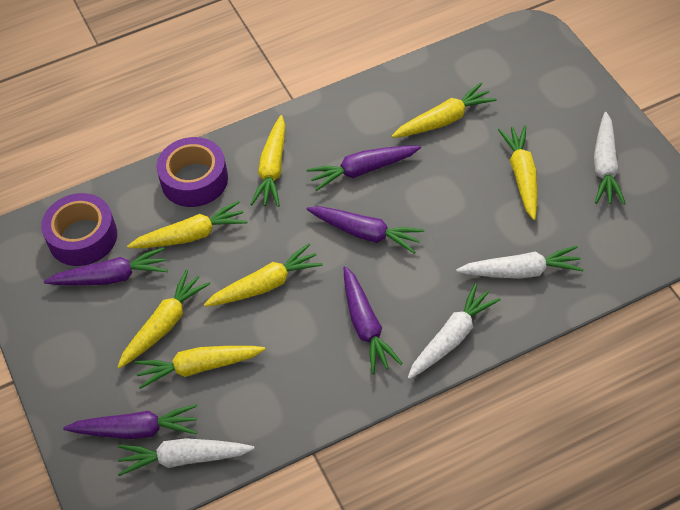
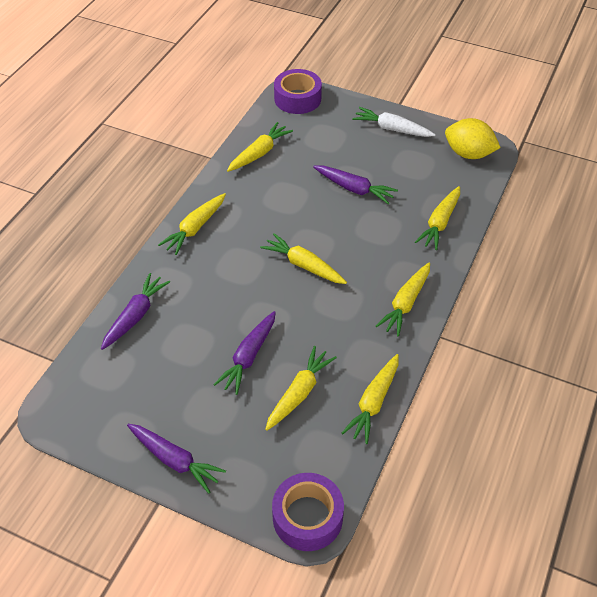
purple carrot: 5 -> 4
white carrot: 4 -> 1
yellow lemon: 0 -> 1

